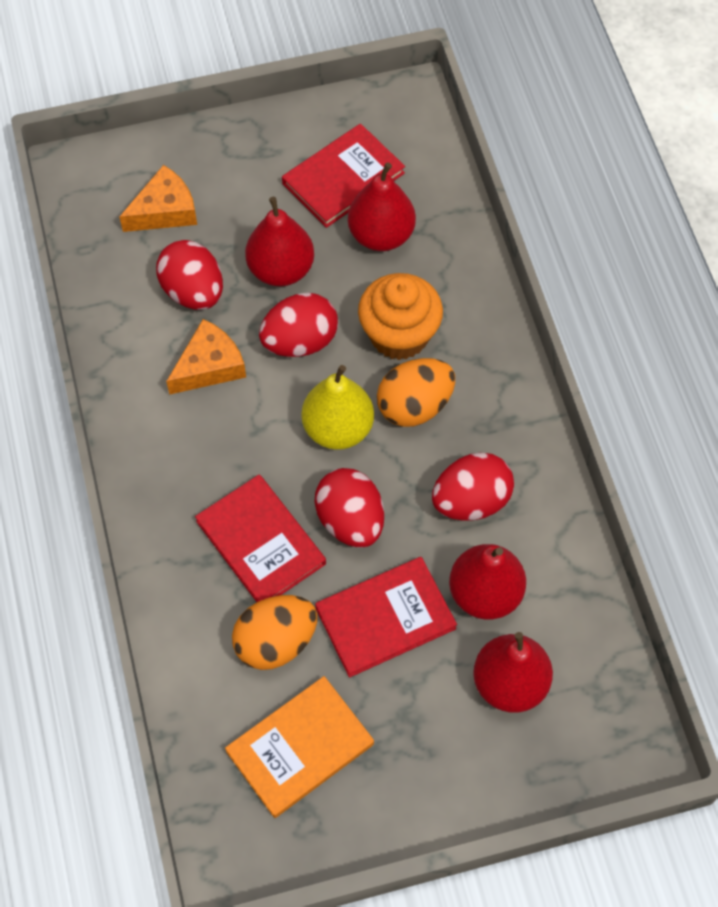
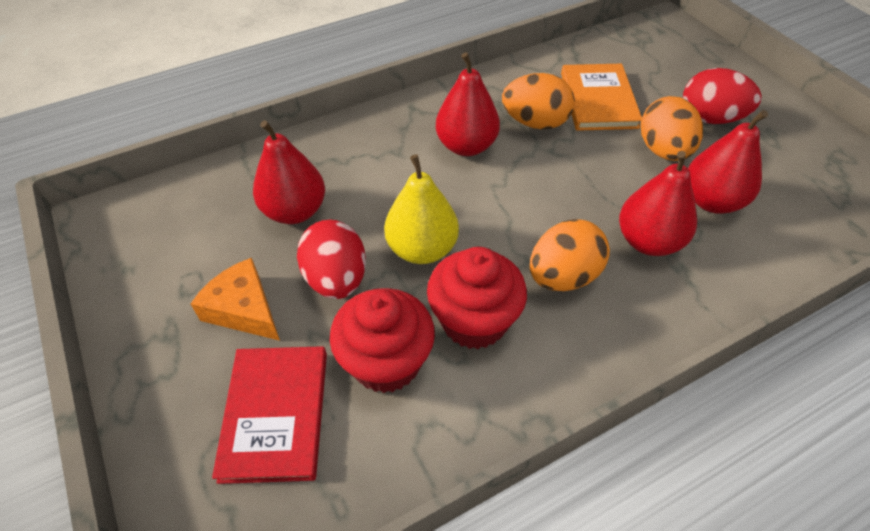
orange cheese: 2 -> 1
orange cupcake: 1 -> 0
orange egg: 2 -> 3
red book: 3 -> 1
red cupcake: 0 -> 2
red egg: 4 -> 2

